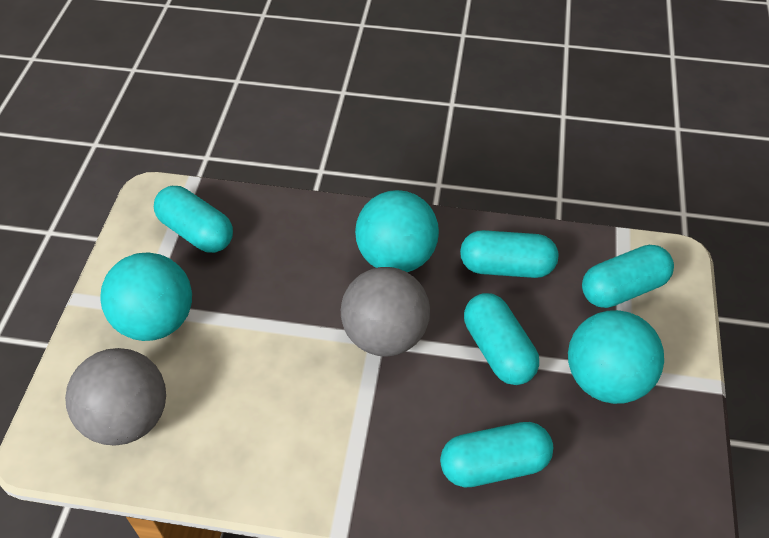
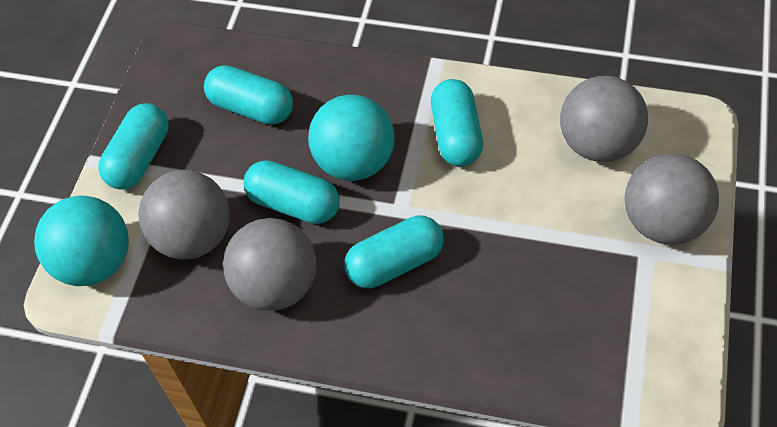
grey ball: 2 -> 4
turquoise ball: 3 -> 2

